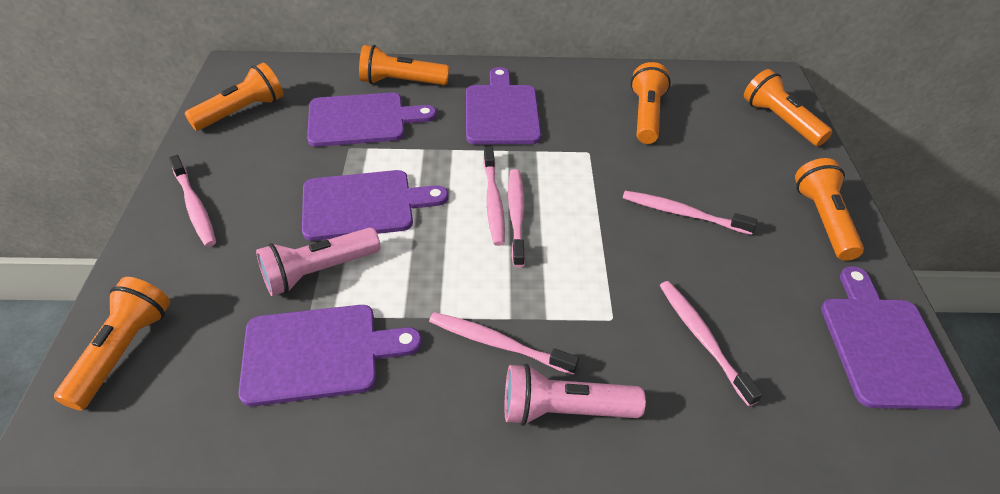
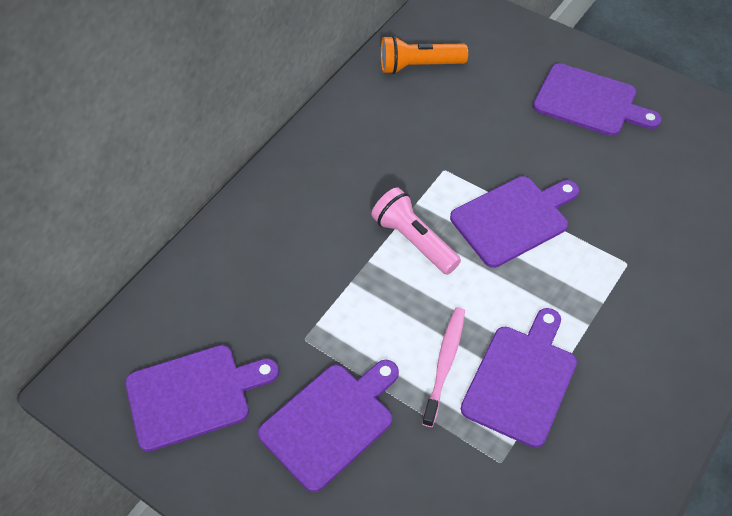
orange flashlight: 6 -> 1
pink flashlight: 2 -> 1
pink toothbrush: 6 -> 1

